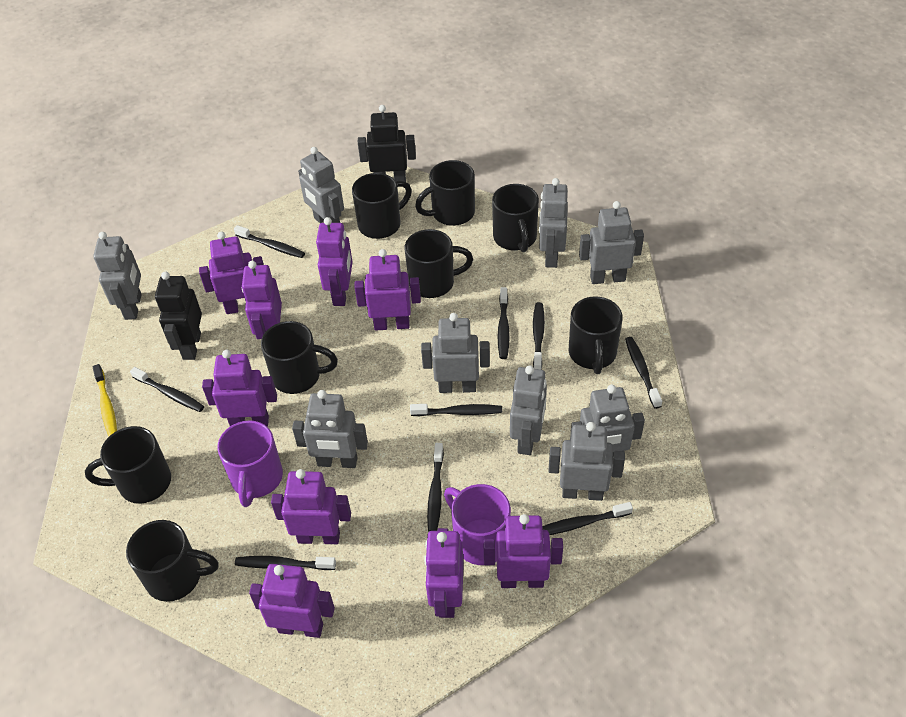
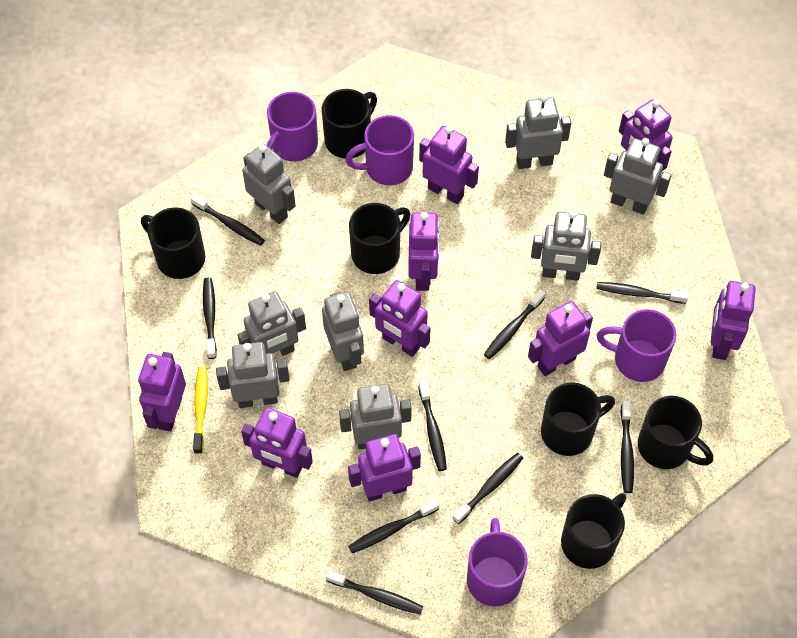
black mug: 8 -> 6
black robot: 2 -> 0
grey robot: 9 -> 8
purple mug: 2 -> 4

